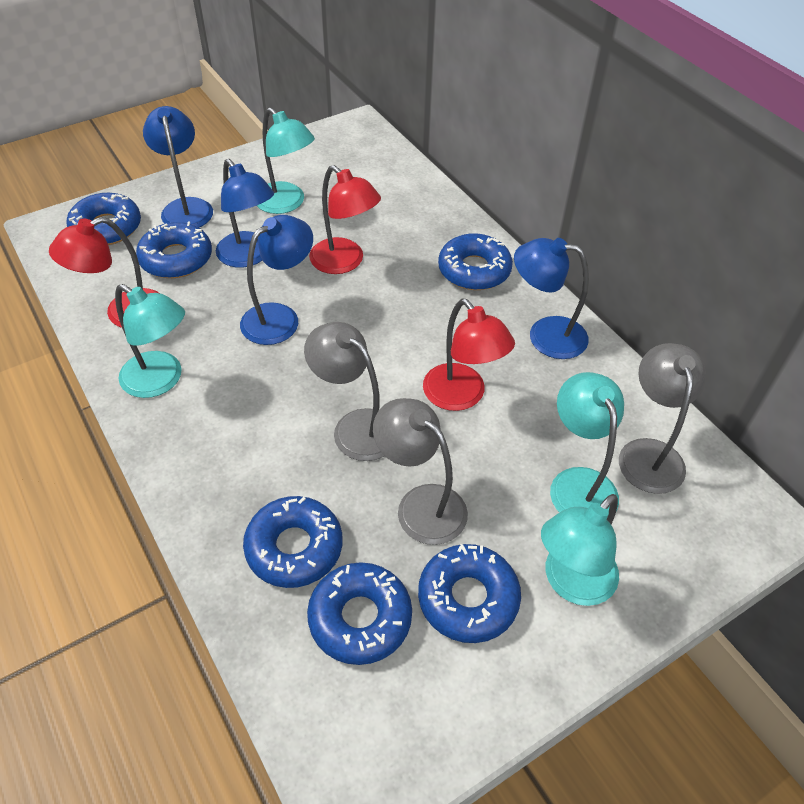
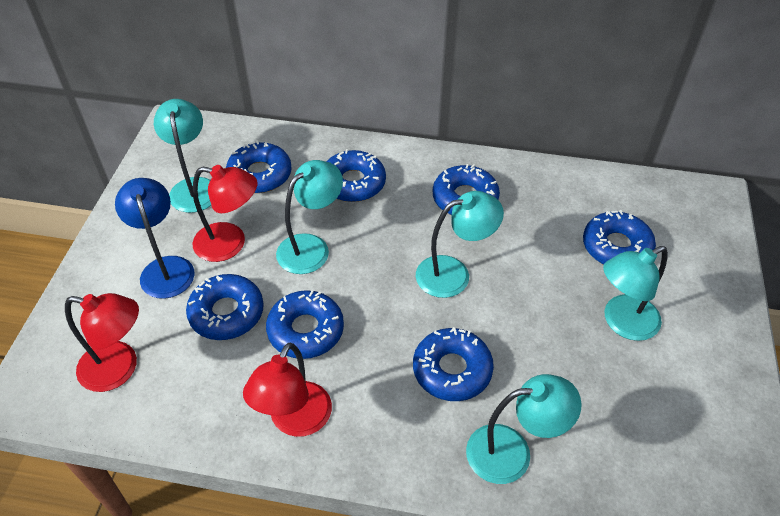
blue donut: 6 -> 7
blue lamp: 4 -> 1
grey lamp: 3 -> 0
turquoise lamp: 4 -> 5

